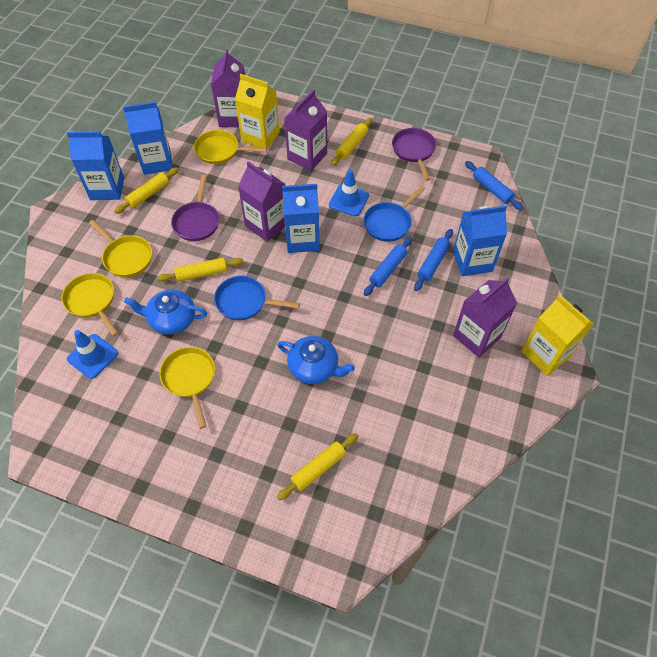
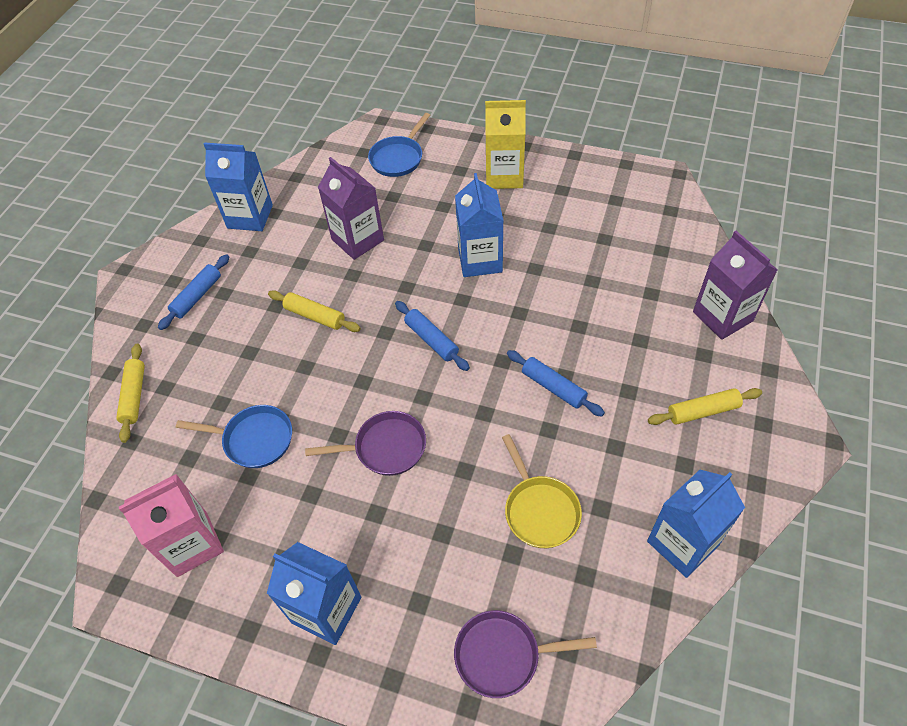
blue teapot: 2 -> 0
blue traffic cone: 2 -> 0
pink carton: 0 -> 1
purple carton: 4 -> 2
yellow carton: 2 -> 1
yellow pan: 4 -> 1
yellow rolling pin: 4 -> 3

